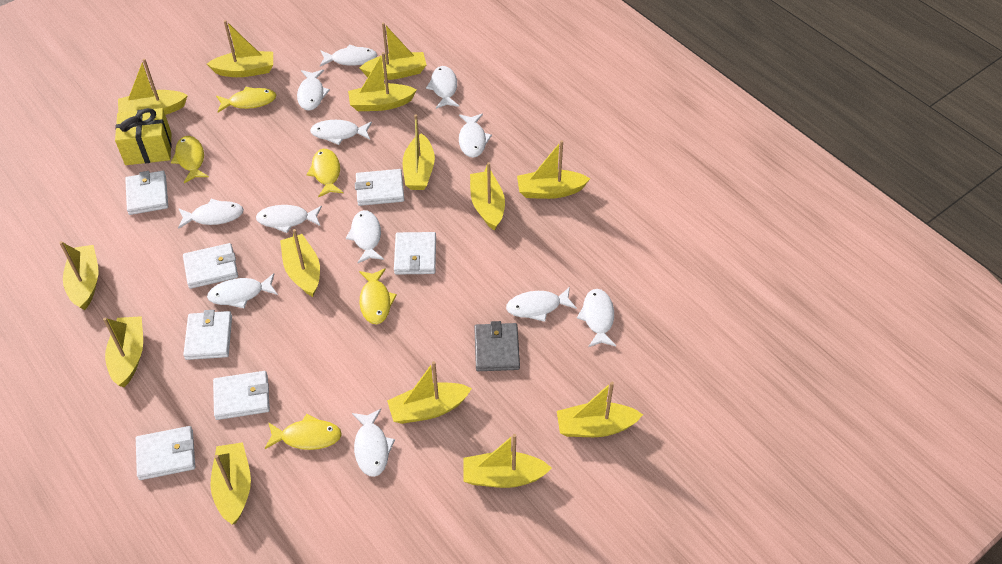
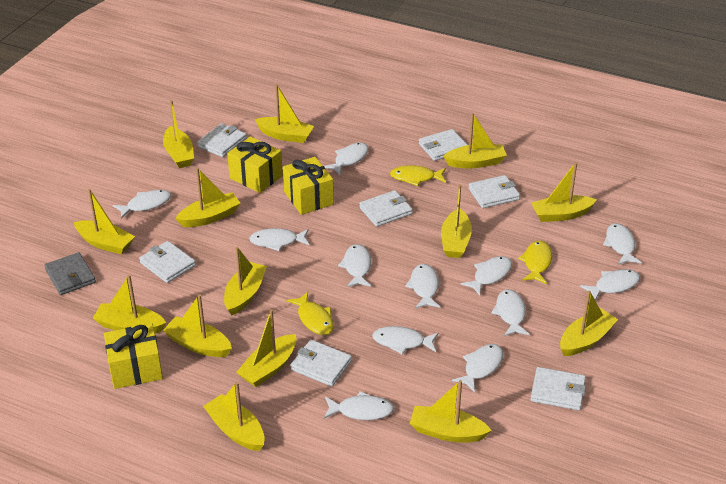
yellow fish: 5 -> 3
yellow gift: 1 -> 3

